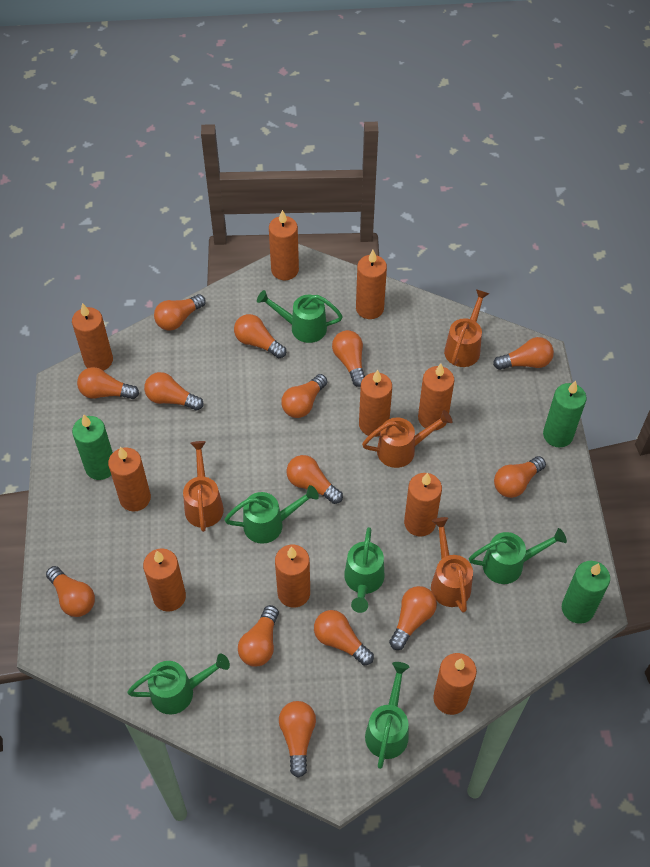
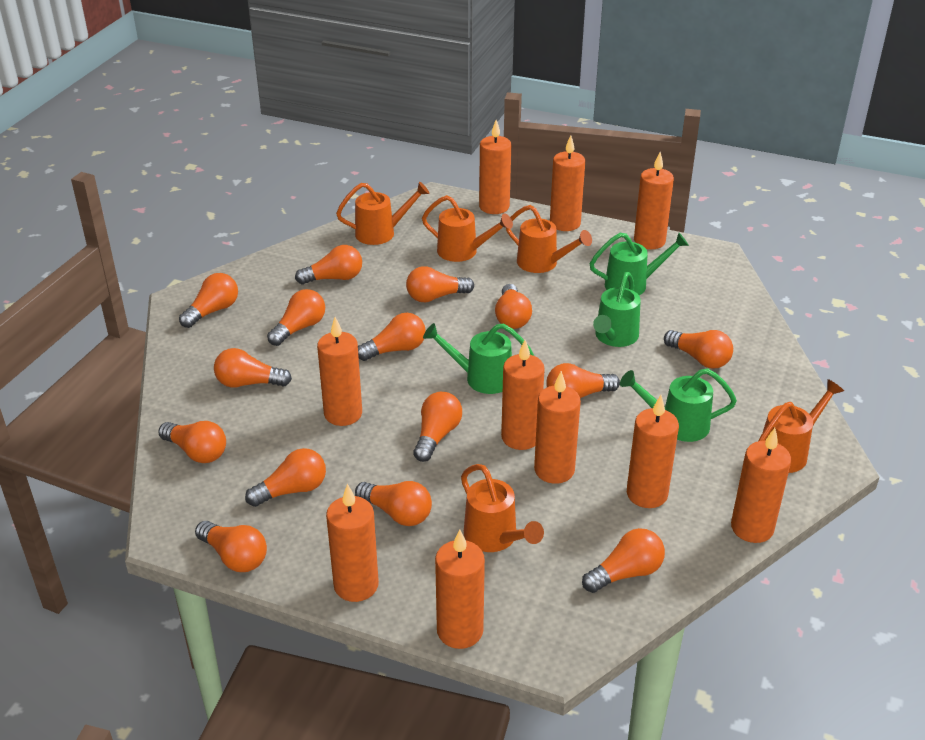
green candle: 3 -> 0
green watering can: 6 -> 4
orange light bulb: 14 -> 15
orange watering can: 4 -> 5

